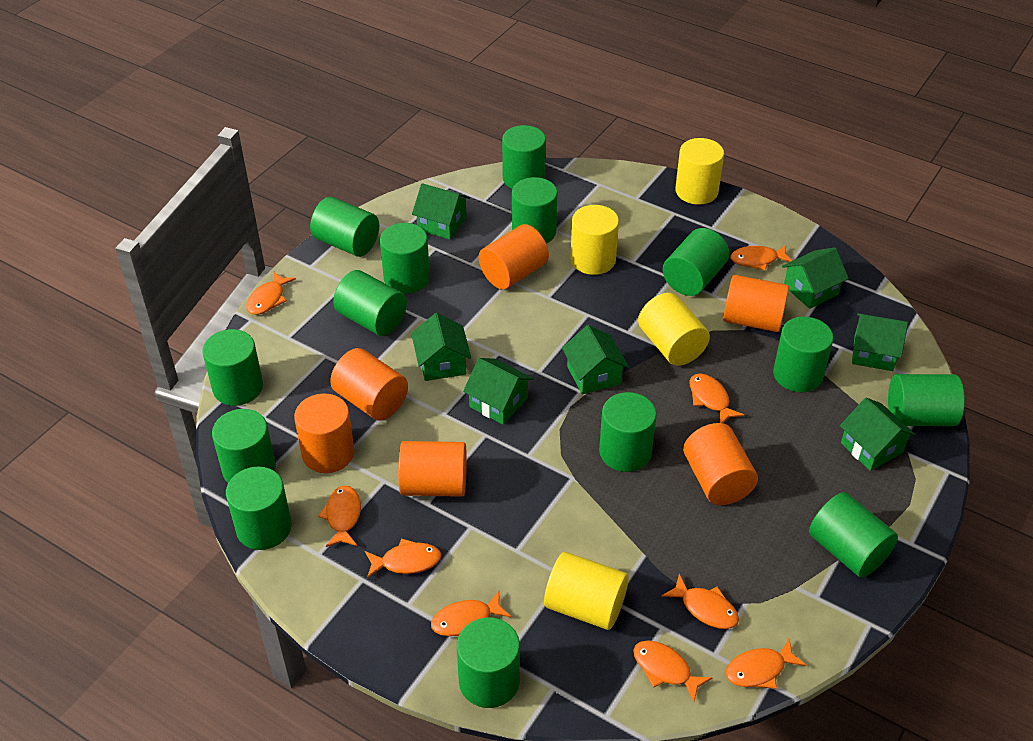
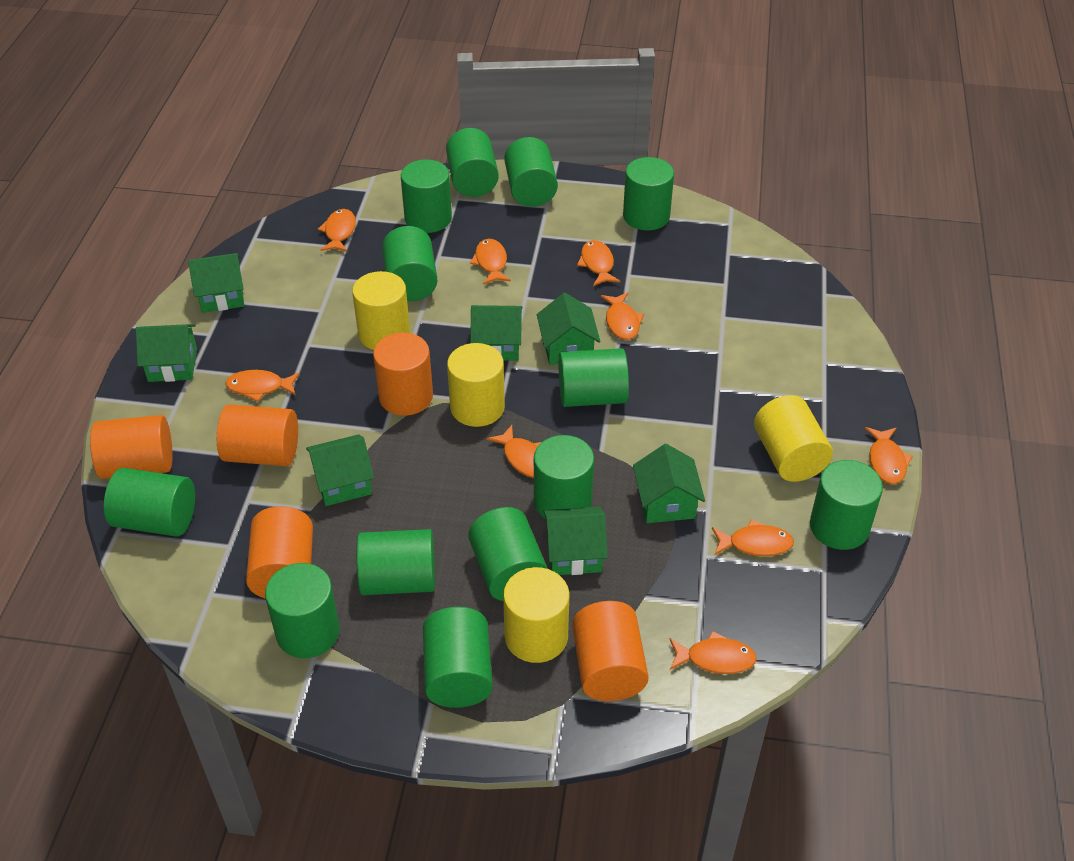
green cylinder: 14 -> 13
orange cylinder: 6 -> 5

